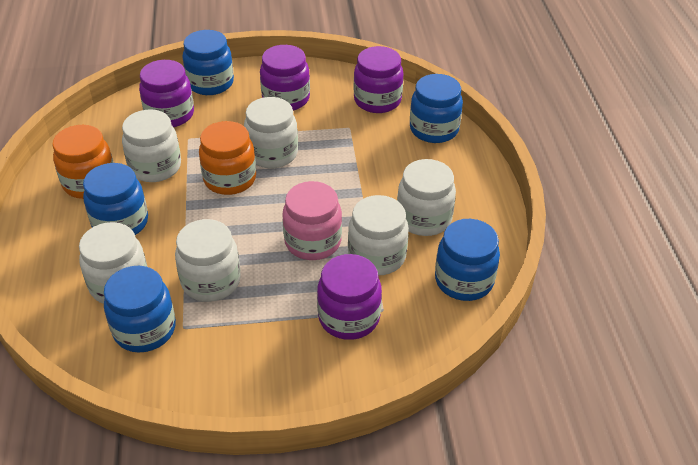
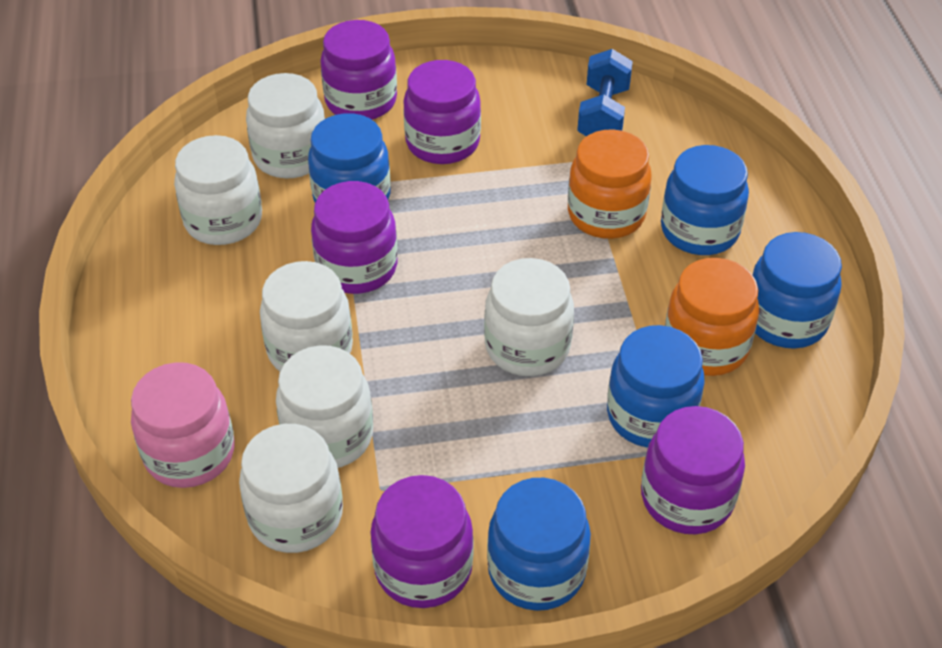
blue dumbbell: 0 -> 1
purple jar: 4 -> 5

